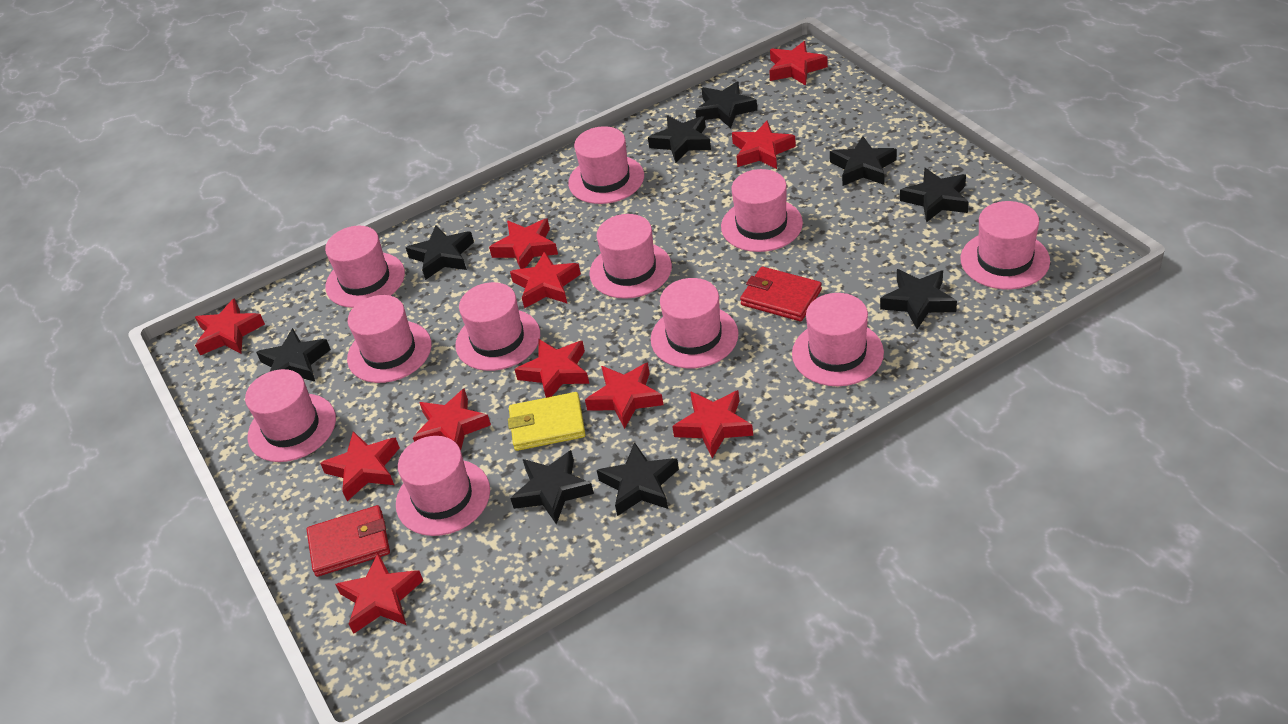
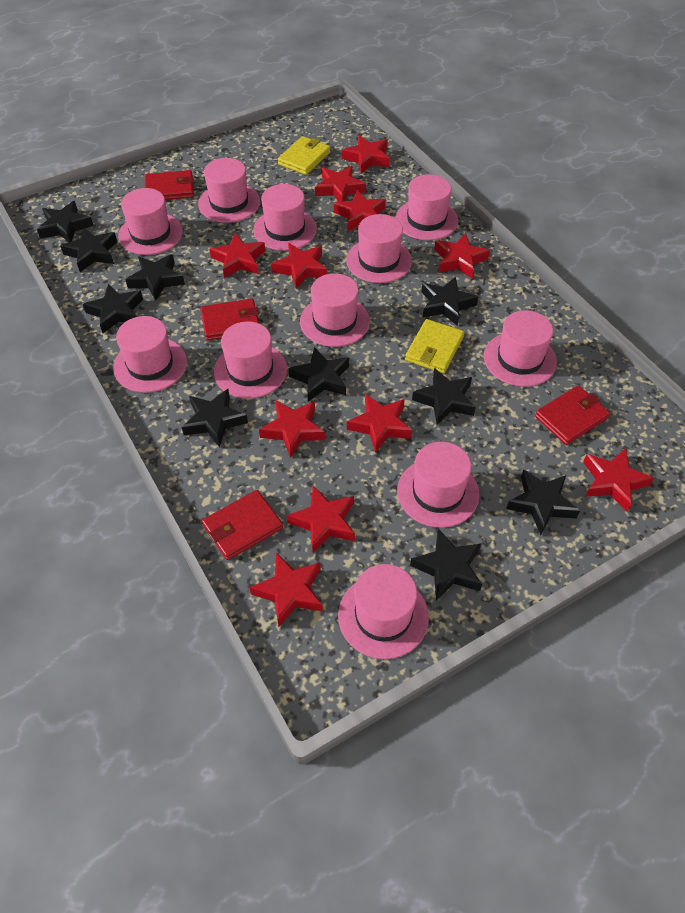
black star: 9 -> 10
red wallet: 2 -> 4
yellow wallet: 1 -> 2

